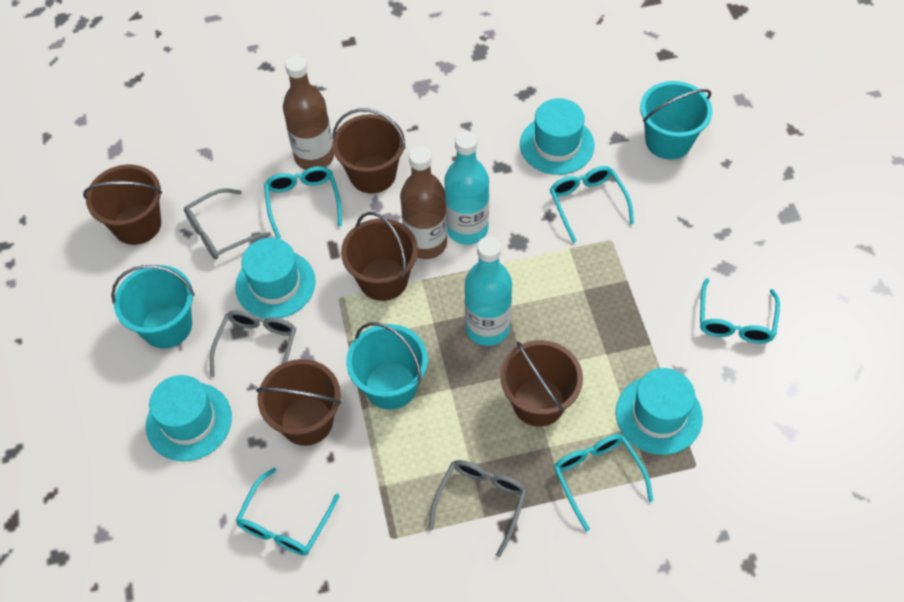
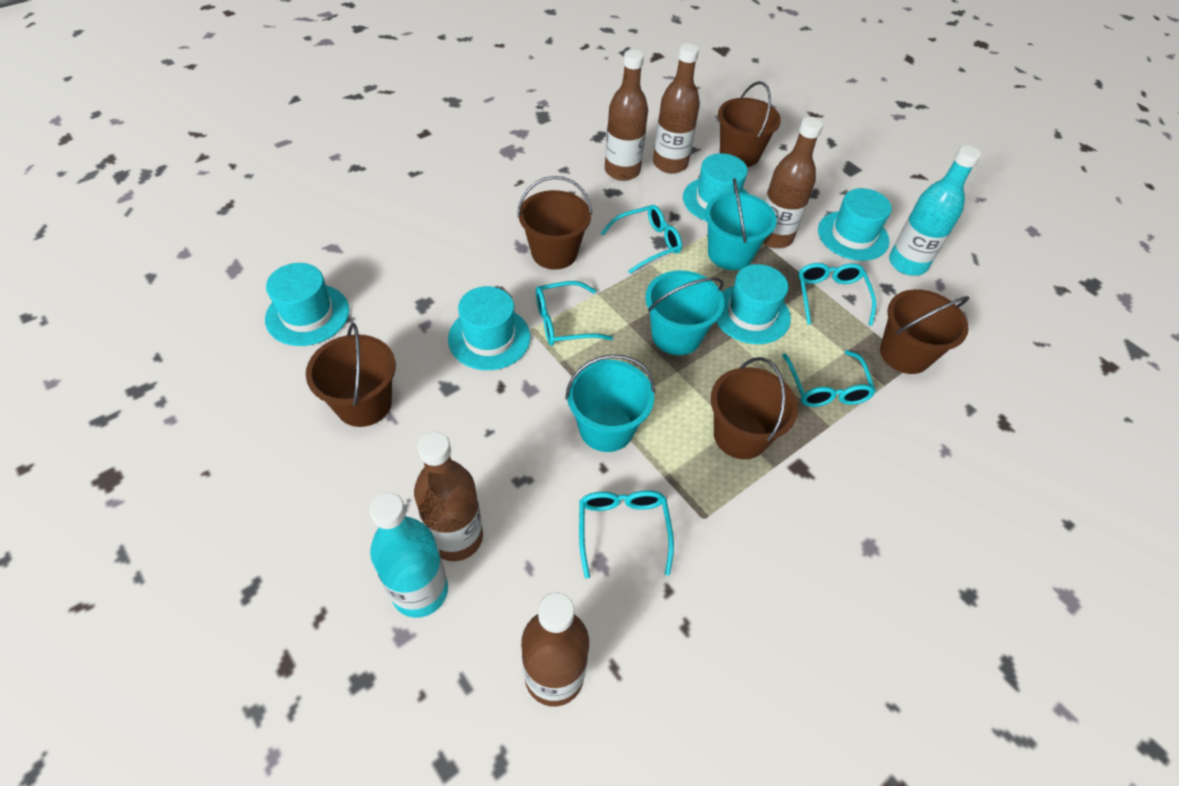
brown bottle: 2 -> 5
grey glasses: 3 -> 0
turquoise hat: 4 -> 5

